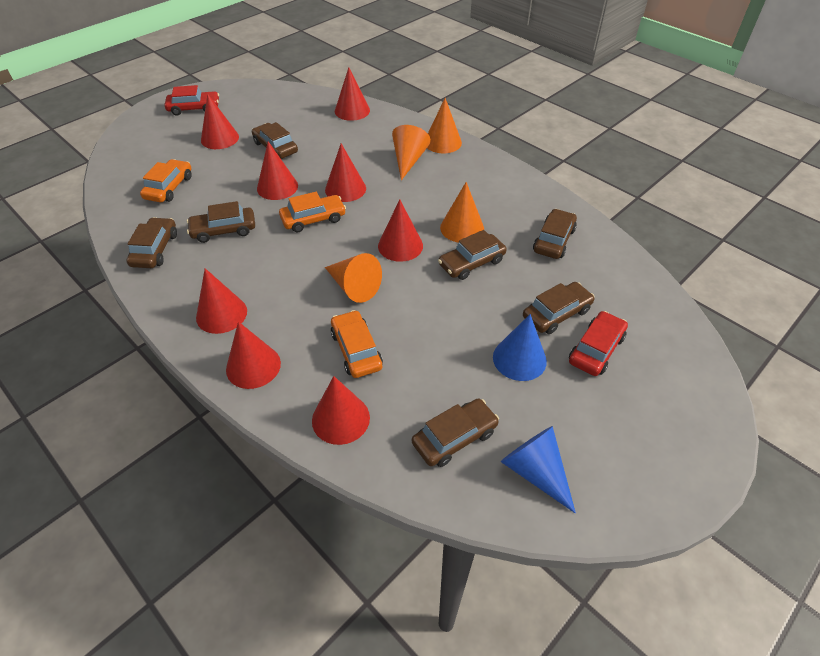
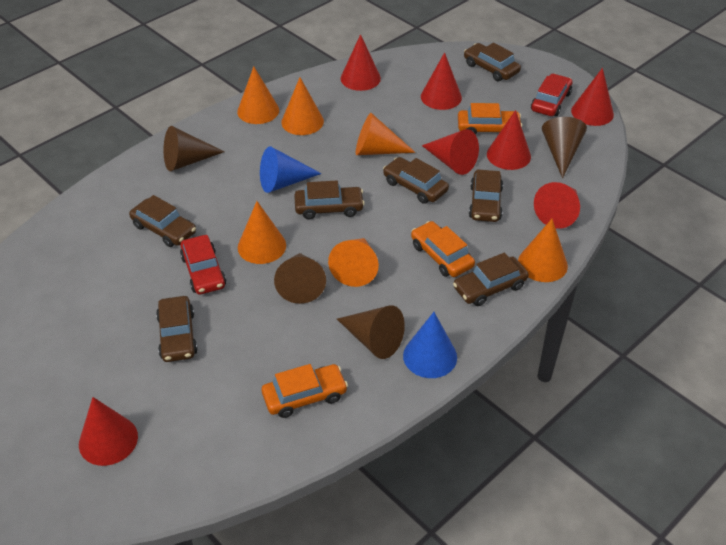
brown cone: 0 -> 4
orange cone: 4 -> 6
red cone: 8 -> 7

